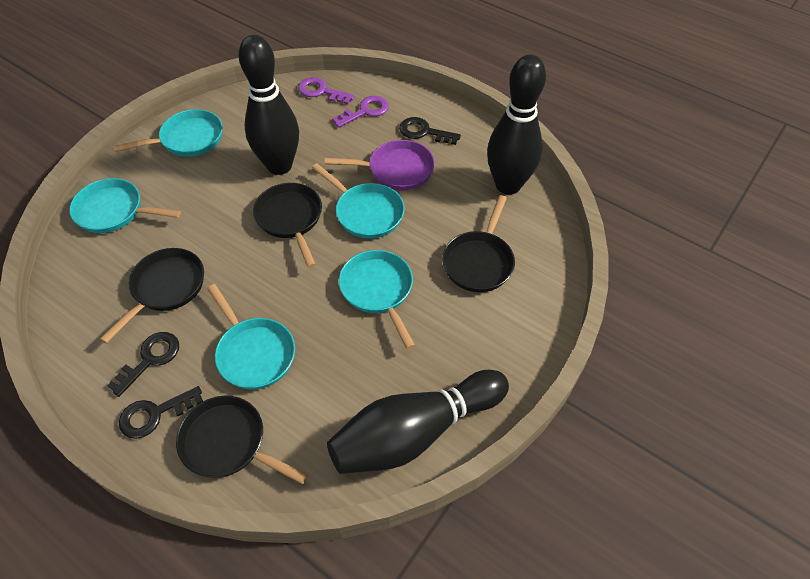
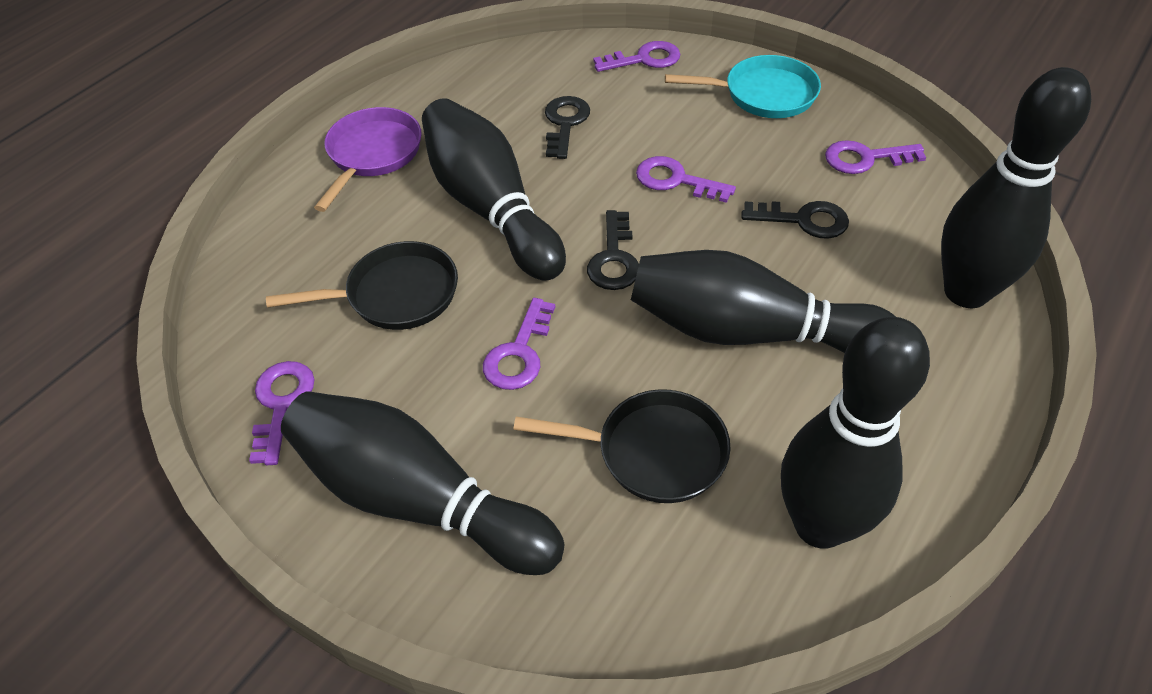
black bowling pin: 3 -> 5
black pan: 4 -> 2
purple key: 2 -> 5
turquoise pan: 5 -> 1

